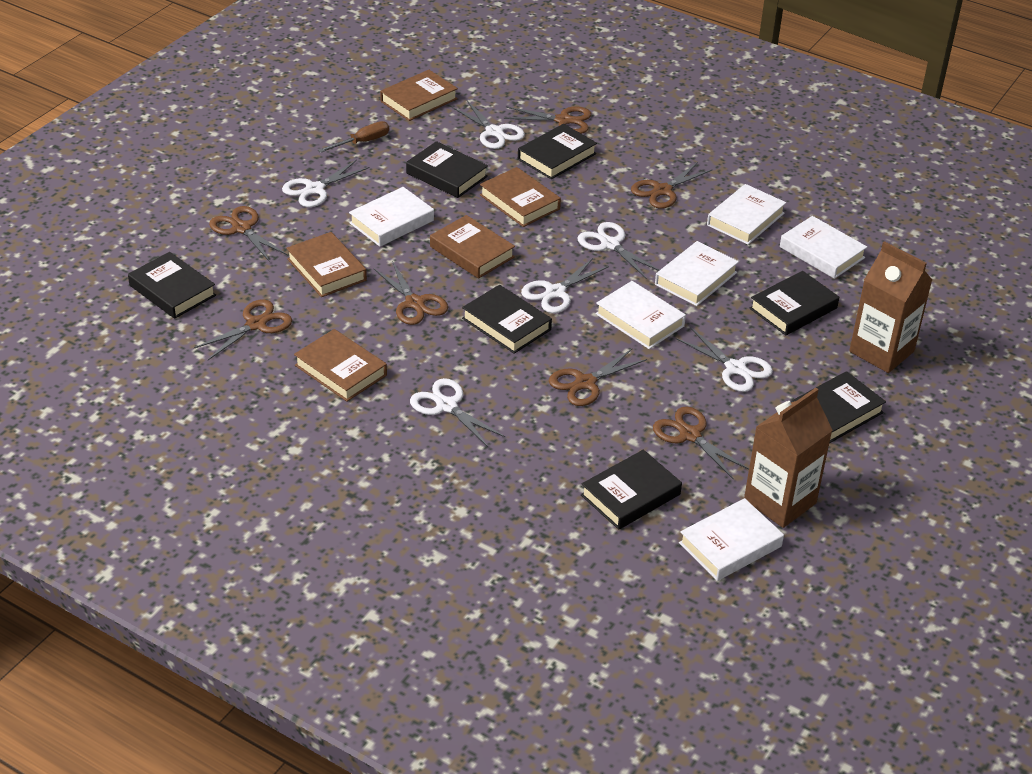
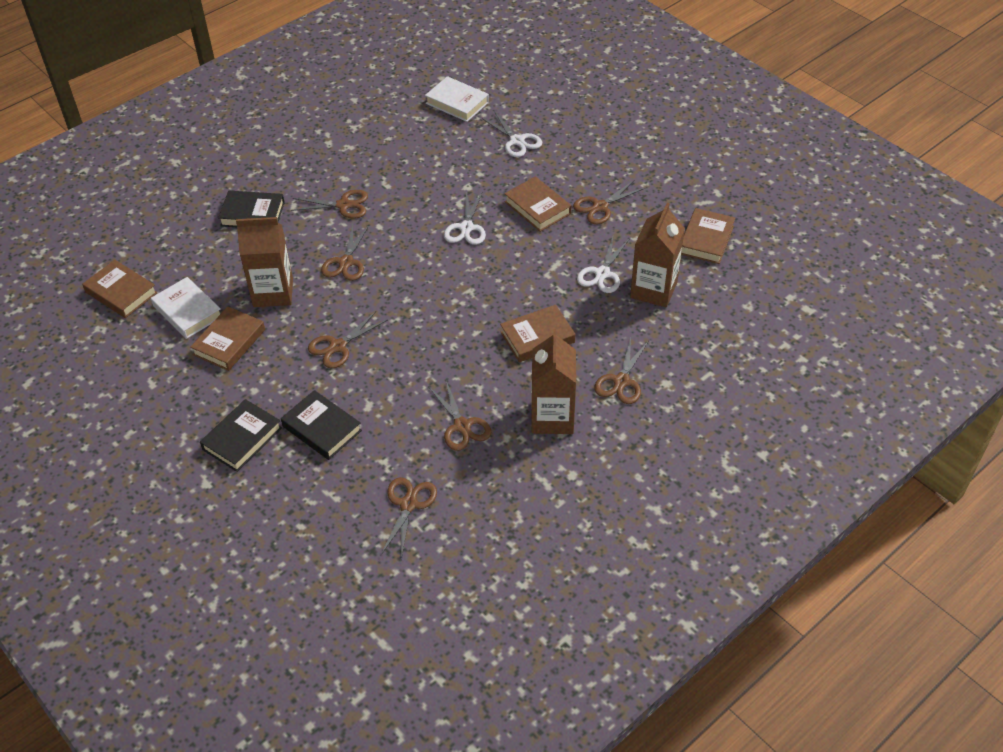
black book: 7 -> 3
brown carton: 2 -> 3
brown screwdriver: 1 -> 0
white book: 6 -> 2
white scissors: 6 -> 3

